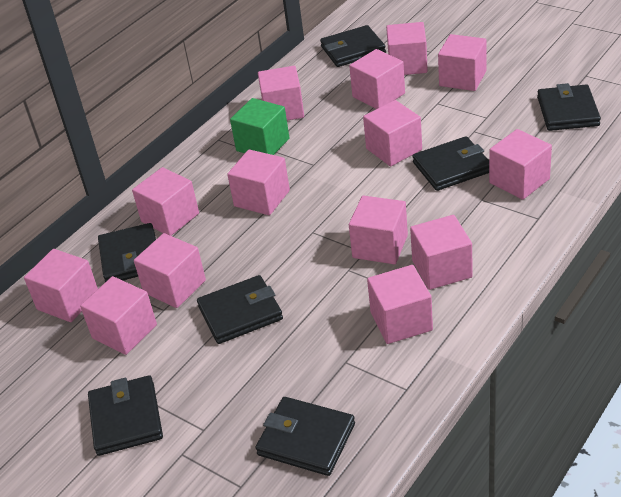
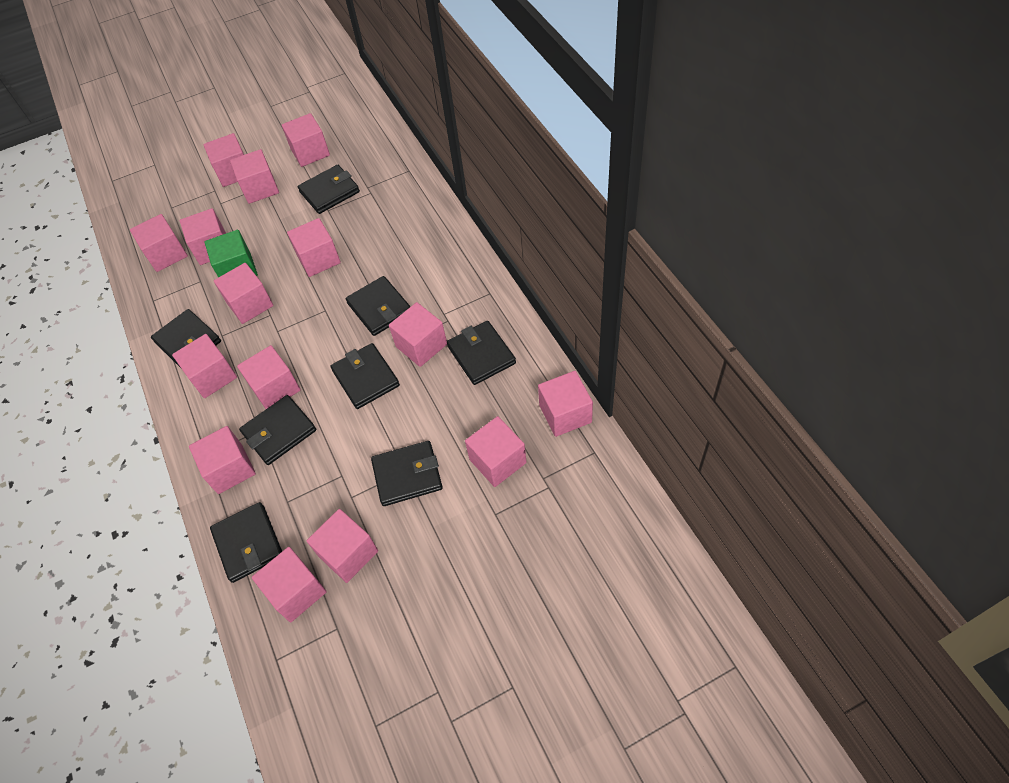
black wallet: 7 -> 8
pink cube: 14 -> 15

